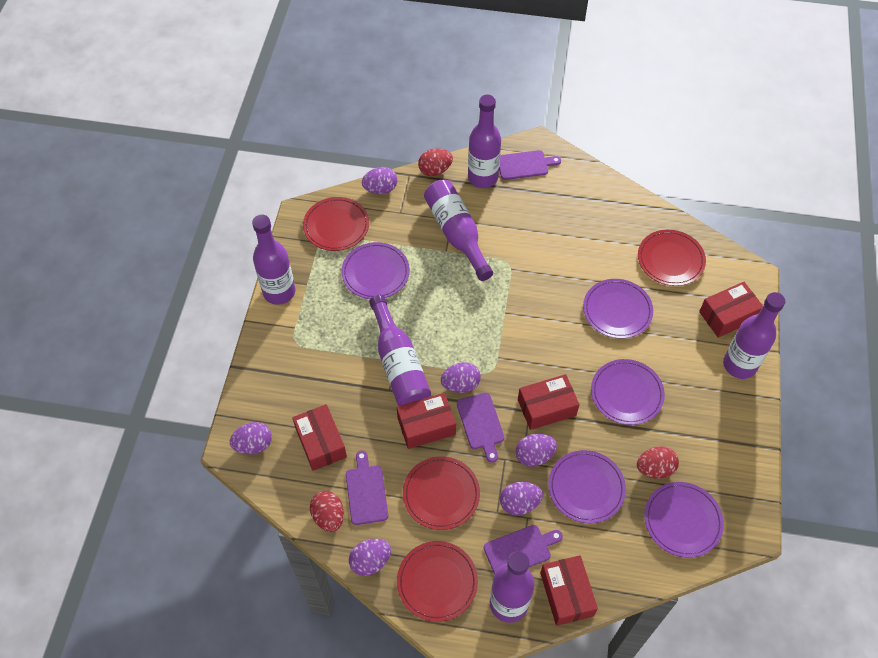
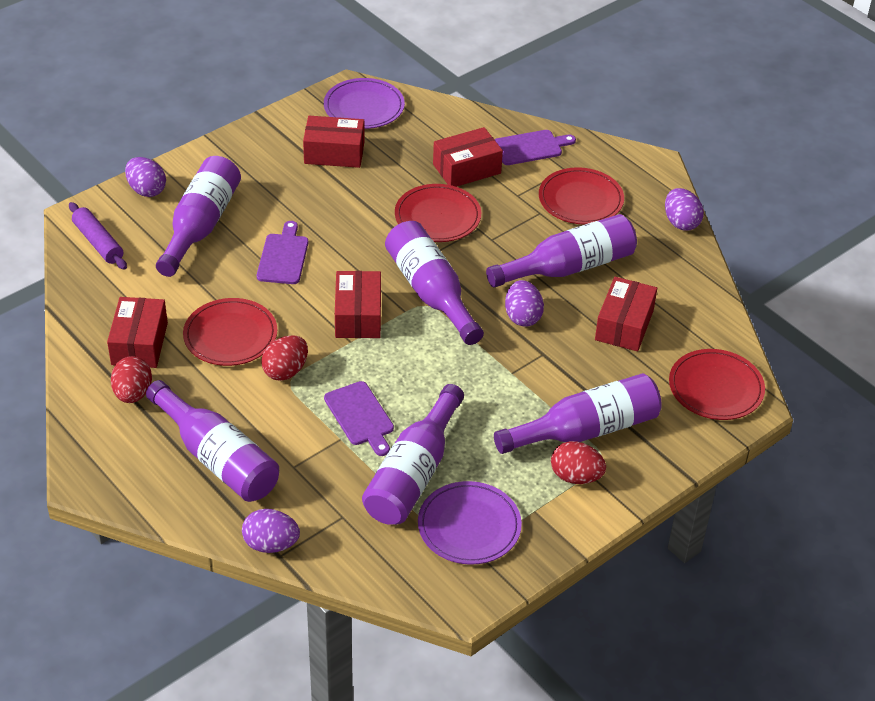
purple cutting board: 4 -> 3
purple egg: 6 -> 4
purple plate: 5 -> 2
purple rolling pin: 0 -> 1

